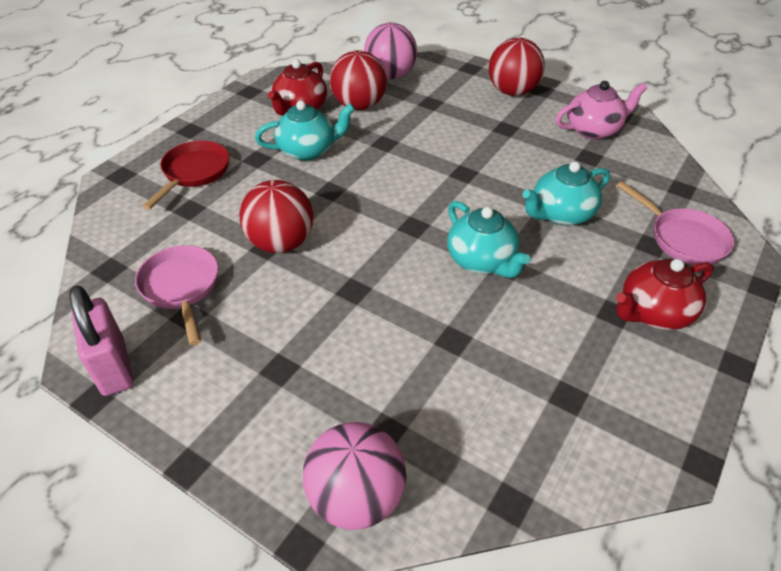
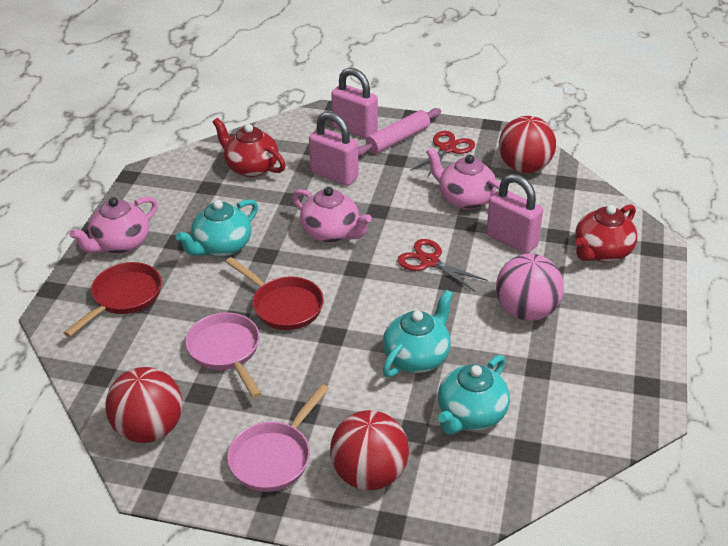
pink ball: 2 -> 1
pink padlock: 1 -> 3
pink rolling pin: 0 -> 1
pink teapot: 1 -> 3
red pan: 1 -> 2
red scissors: 0 -> 2

